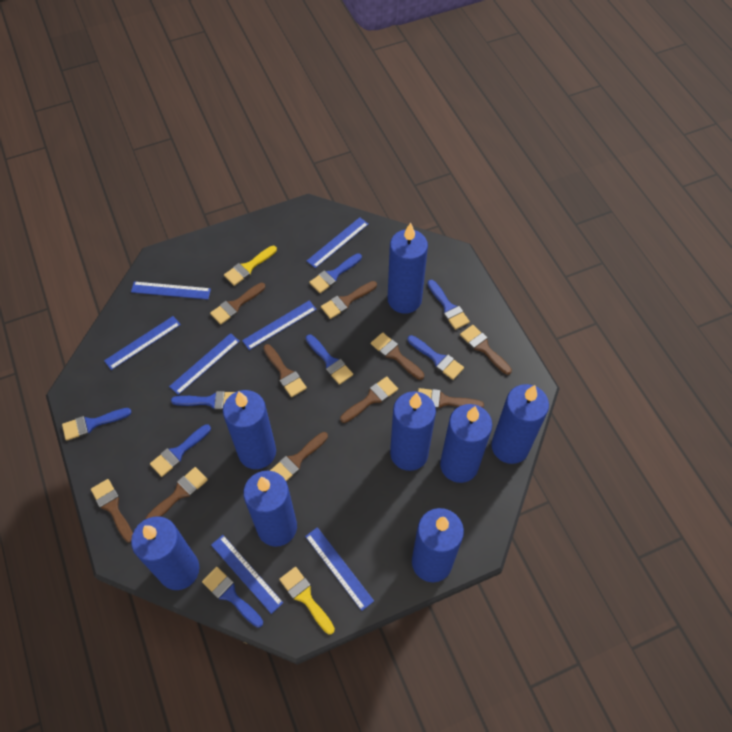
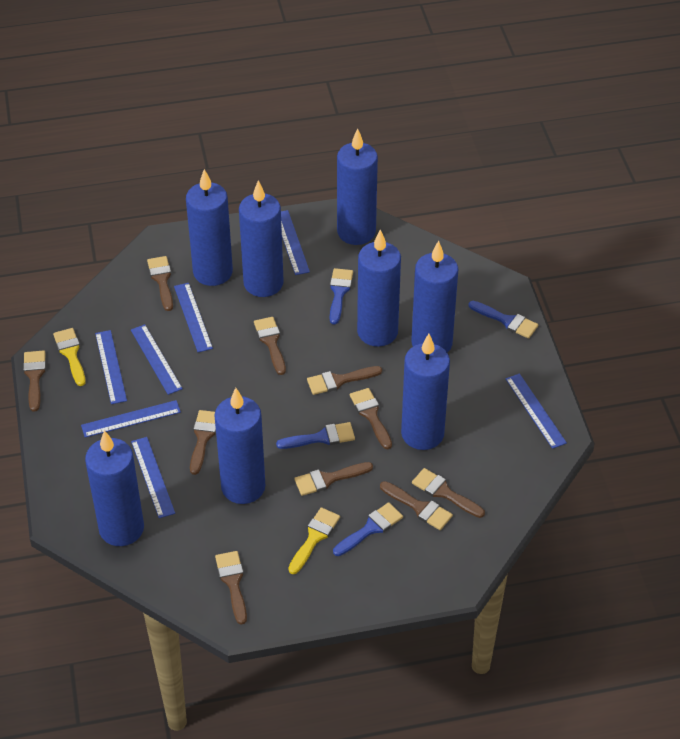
blue brush: 8 -> 4

